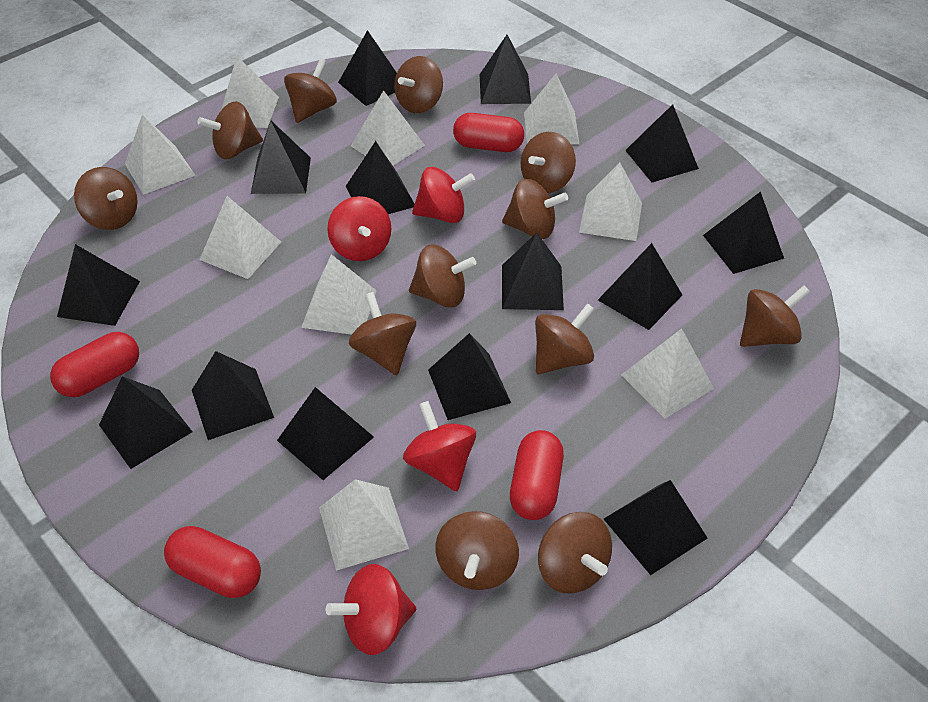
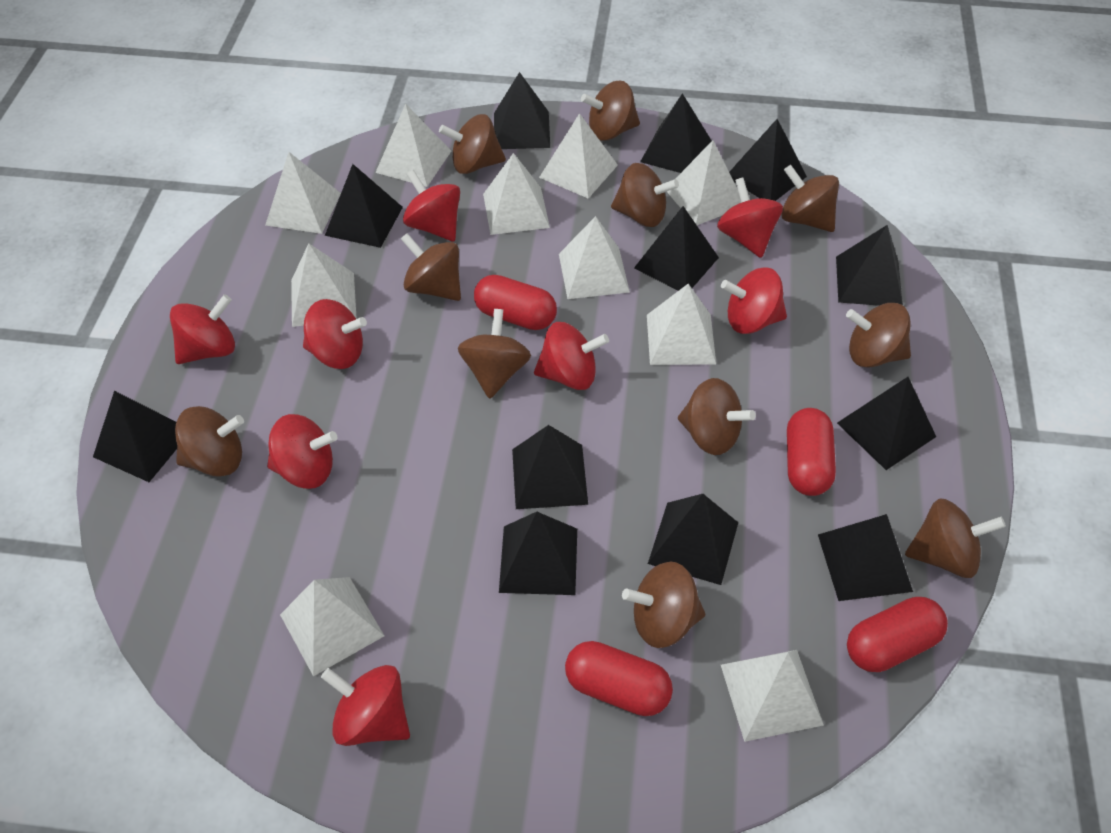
black pyramid: 14 -> 12
brown spinning top: 12 -> 11
red spinning top: 4 -> 8
white pyramid: 9 -> 10

